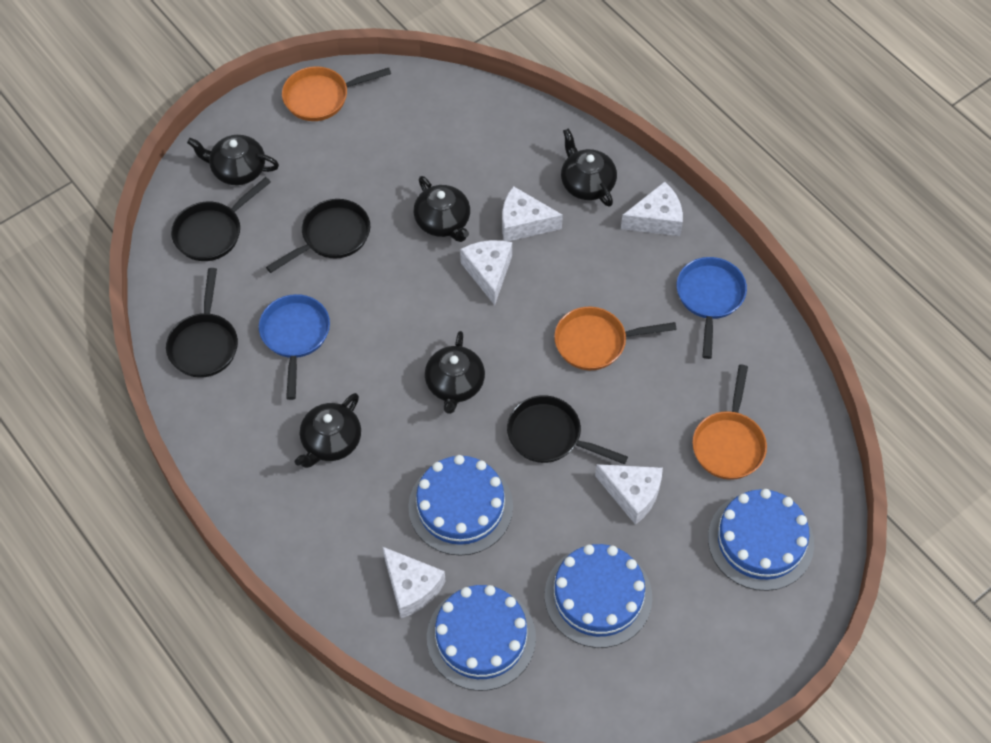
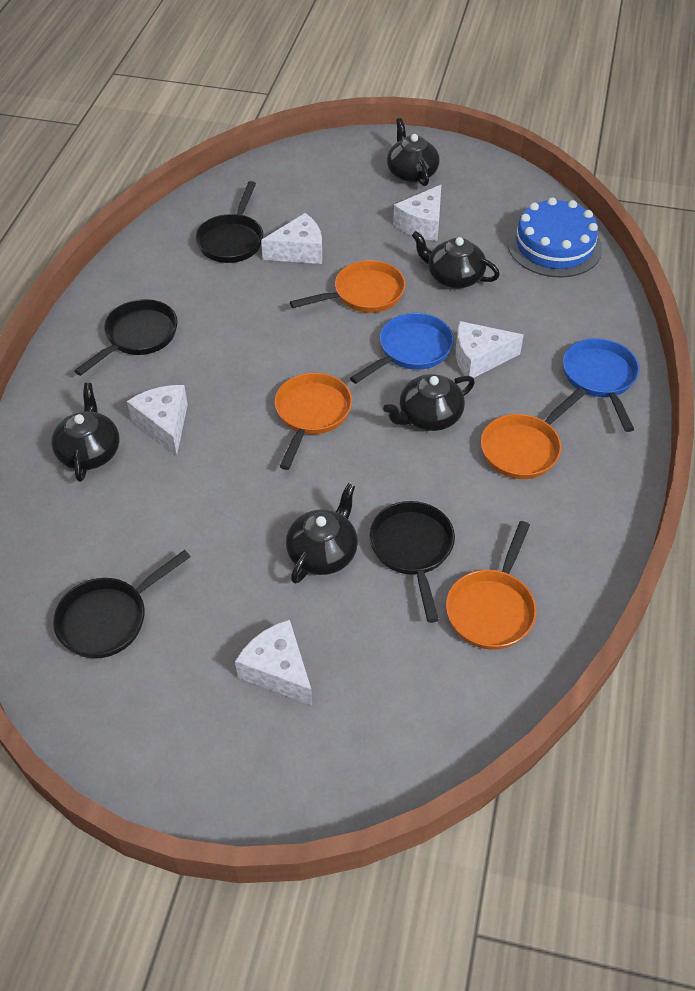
blue cake: 4 -> 1
orange pan: 3 -> 4

